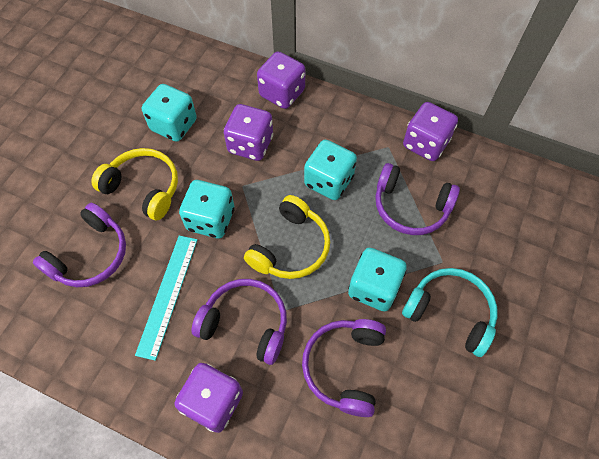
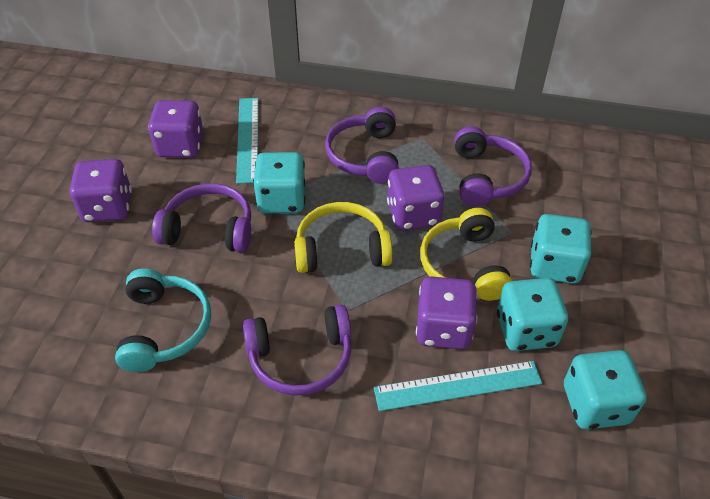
turquoise ruler: 1 -> 2

